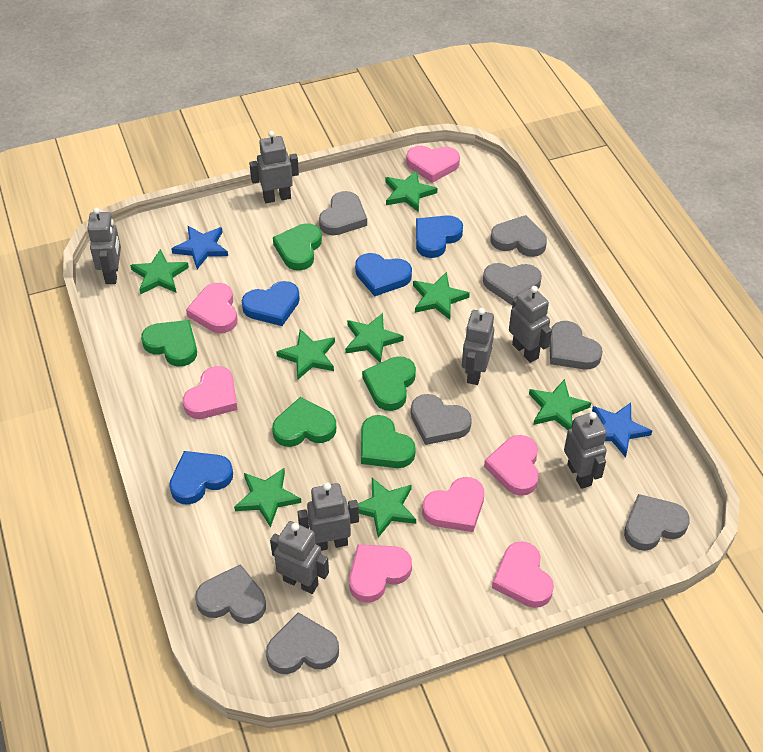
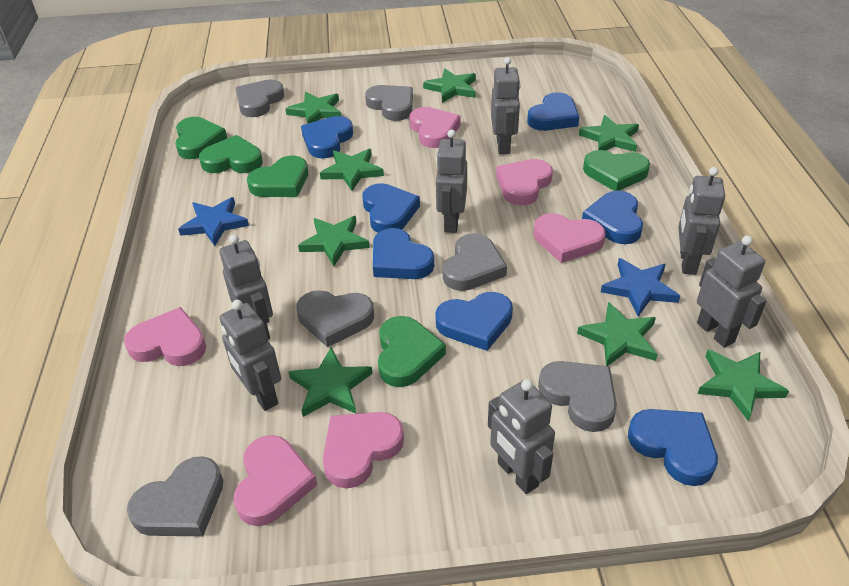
blue heart: 4 -> 7
grey heart: 8 -> 6
pink heart: 7 -> 6

